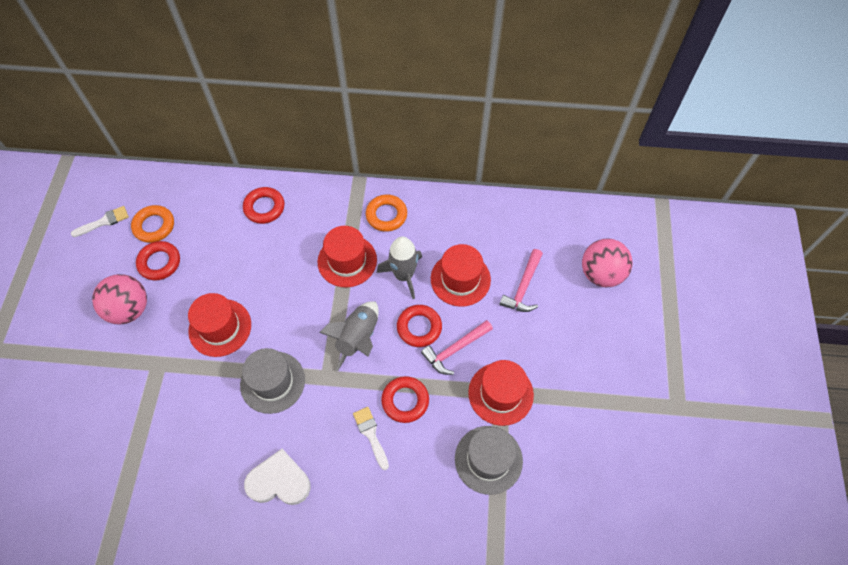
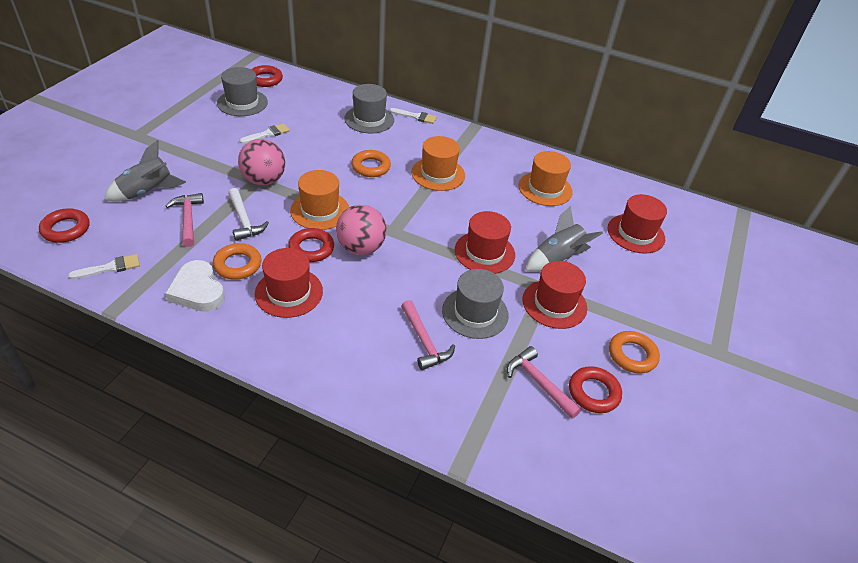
grey hat: 2 -> 3
orange hat: 0 -> 3
orange ring: 2 -> 3
pink hammer: 2 -> 3
white brush: 2 -> 3
white hammer: 0 -> 1

